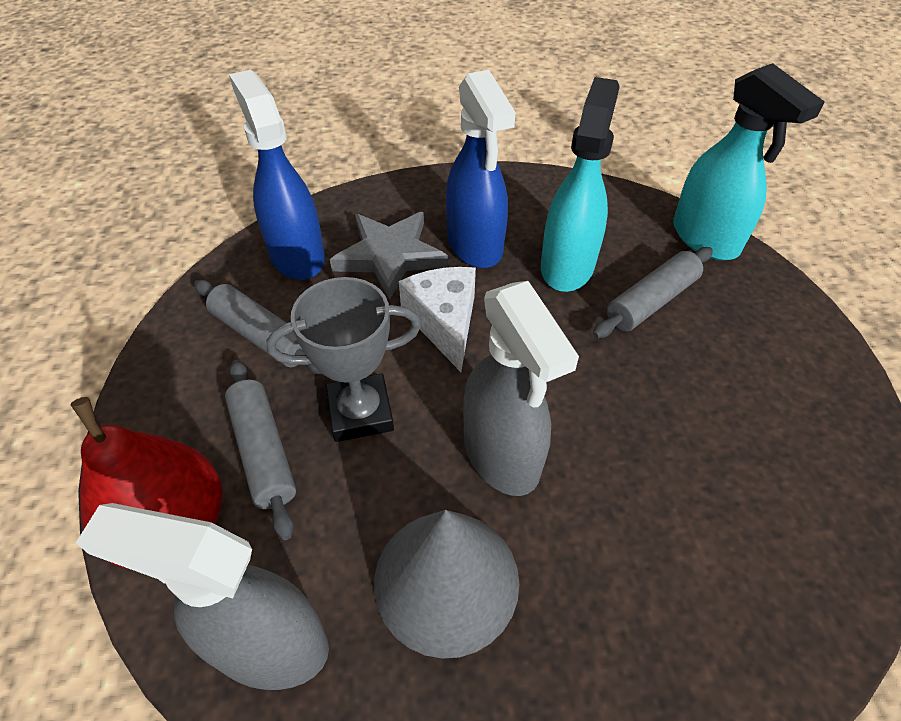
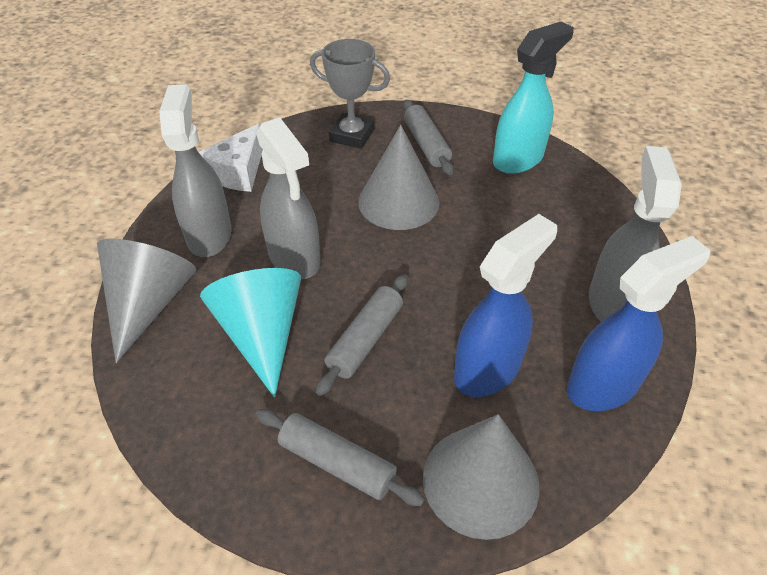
grey cone: 1 -> 3
grey spray bottle: 2 -> 3
grey star: 1 -> 0
red pear: 1 -> 0
turquoise cone: 0 -> 1
turquoise spray bottle: 2 -> 1

